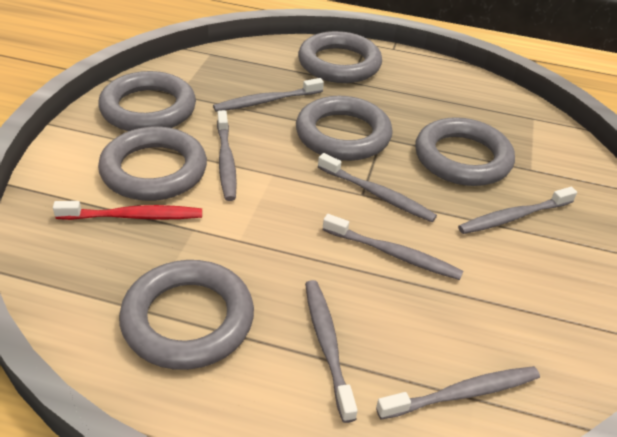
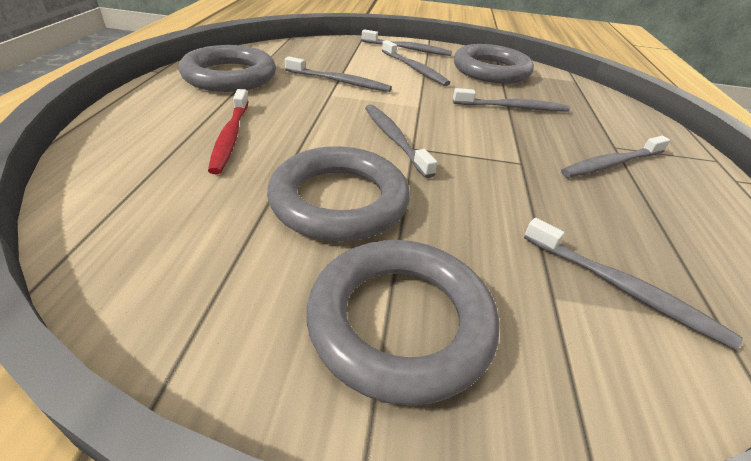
grey ring: 6 -> 4

